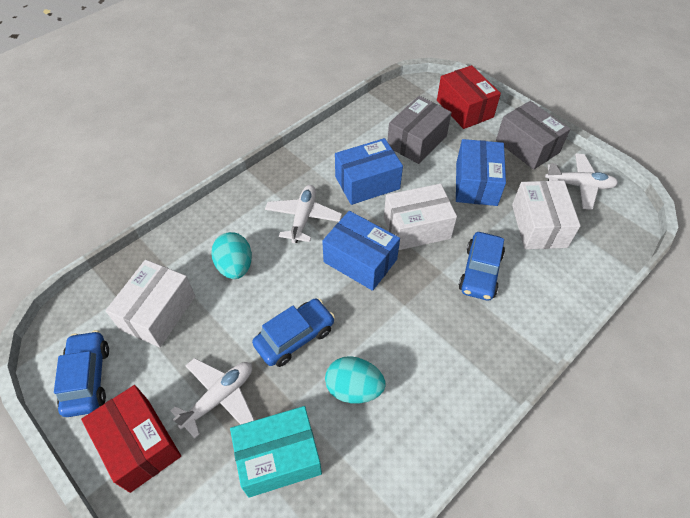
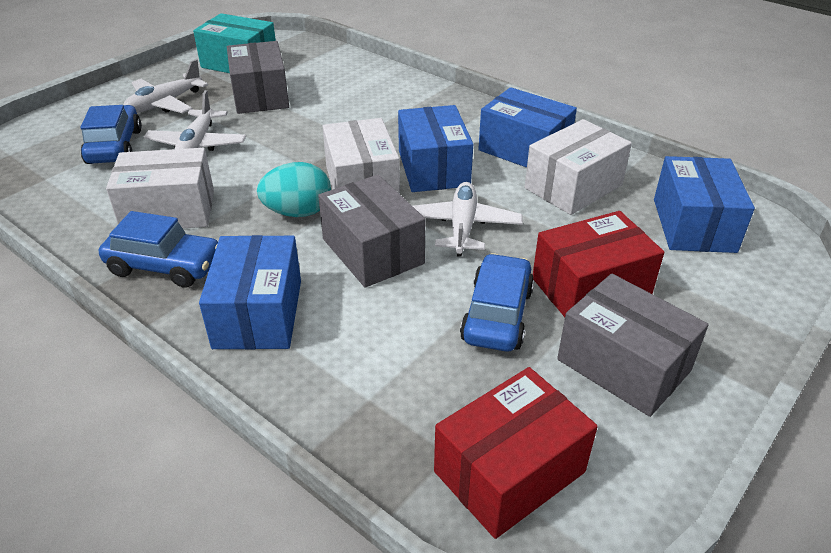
blue box: 3 -> 4
grey box: 2 -> 3
turquoise egg: 2 -> 1

